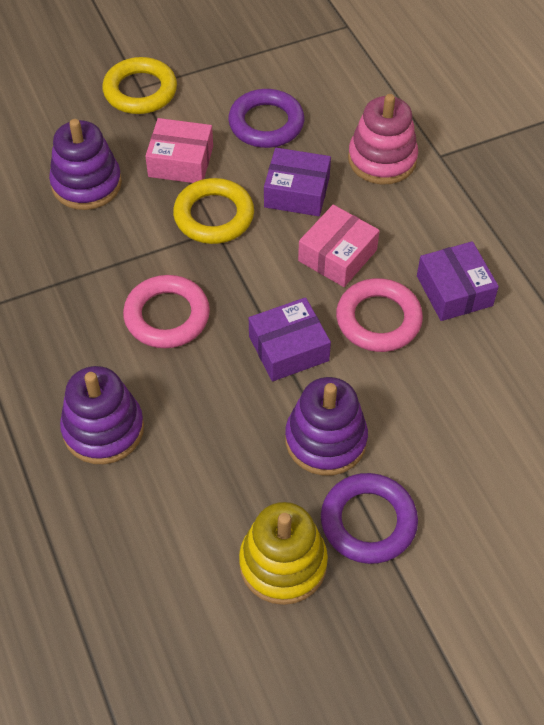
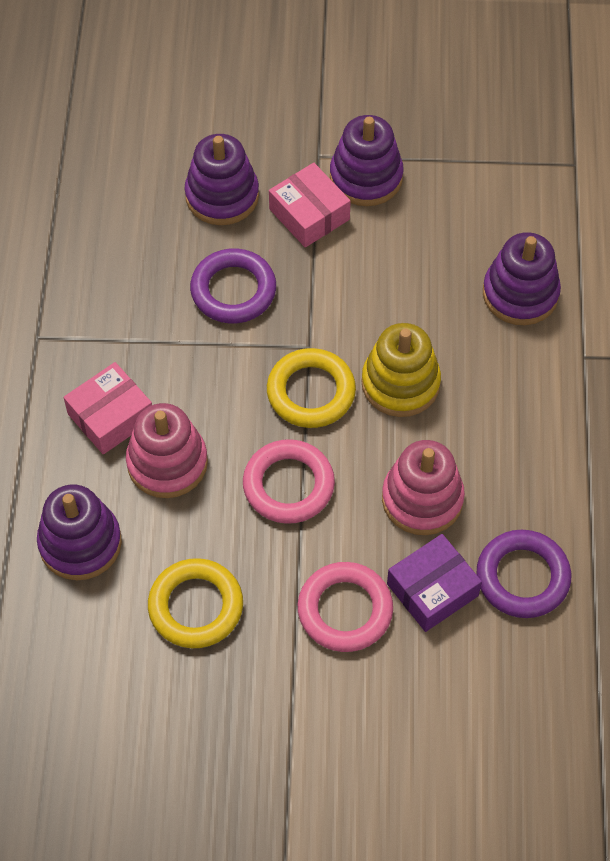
pink stacking toy: 1 -> 2
purple box: 3 -> 1
purple stacking toy: 3 -> 4

